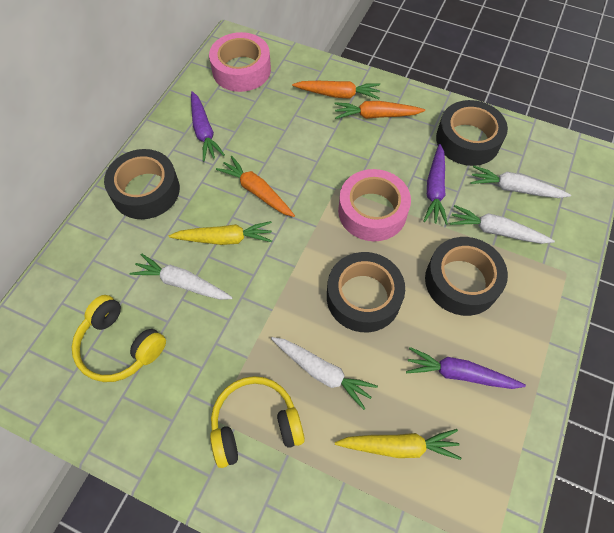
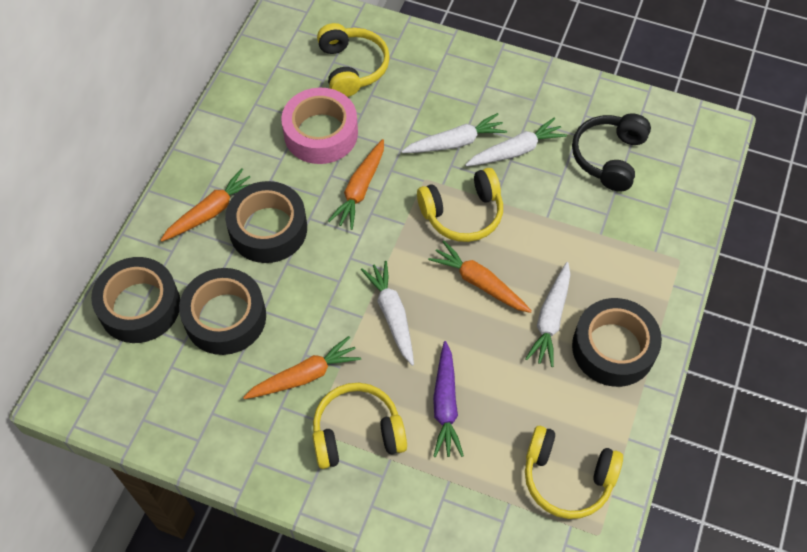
black headphones: 0 -> 1
orange carrot: 3 -> 4
pink tape: 2 -> 1
purple carrot: 3 -> 1
yellow carrot: 2 -> 0
yellow headphones: 2 -> 4

